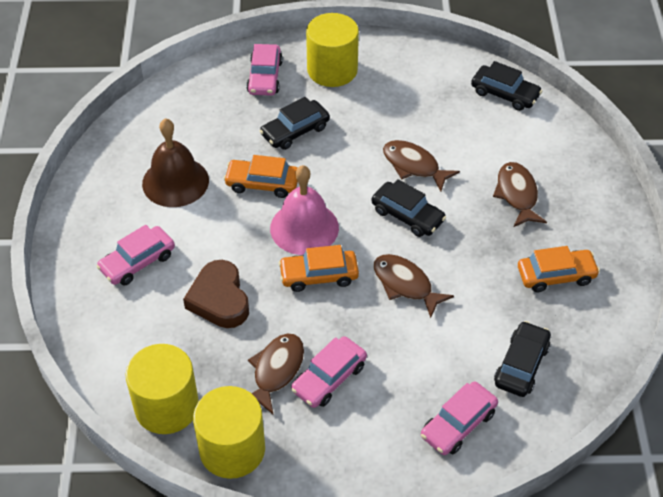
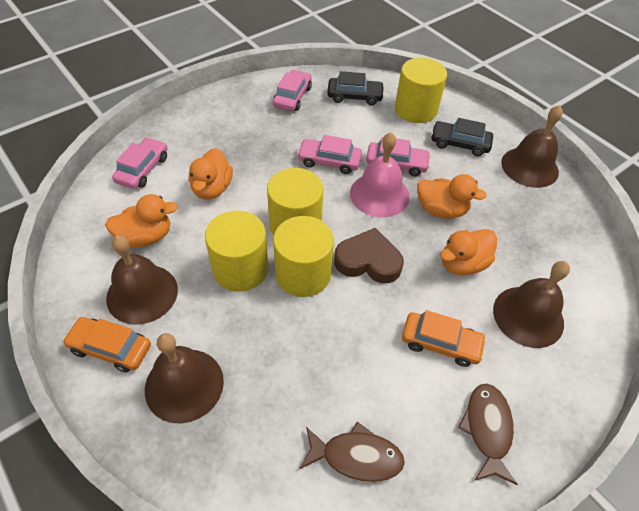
black car: 4 -> 2
brown bell: 1 -> 4
brown fish: 4 -> 2
orange car: 3 -> 2
orange duck: 0 -> 4
yellow cylinder: 3 -> 4

